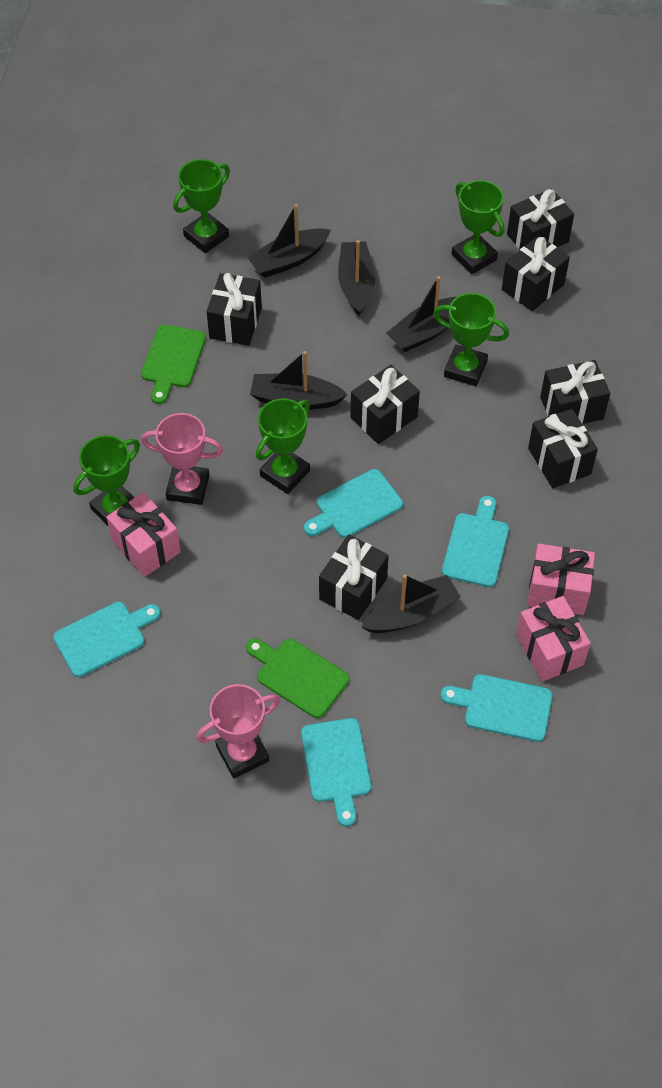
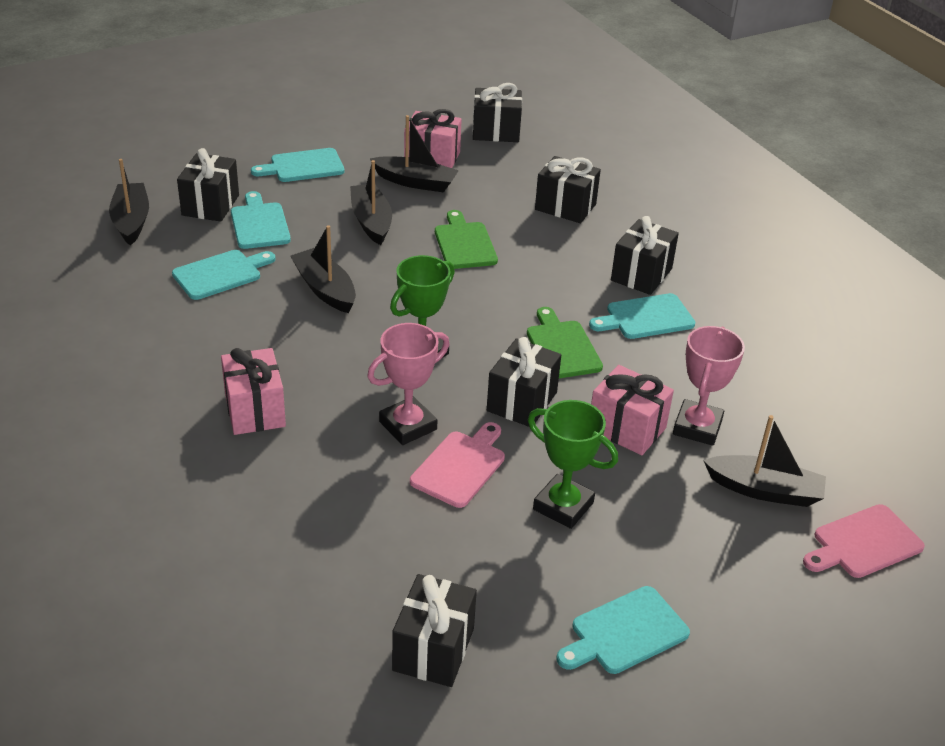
black gift: 7 -> 6
green trophy: 5 -> 2
pink cutting board: 0 -> 2

